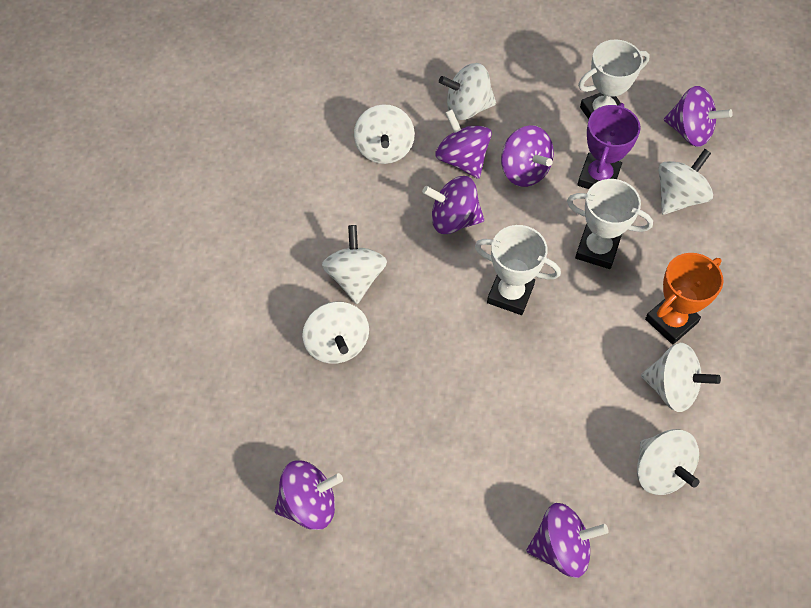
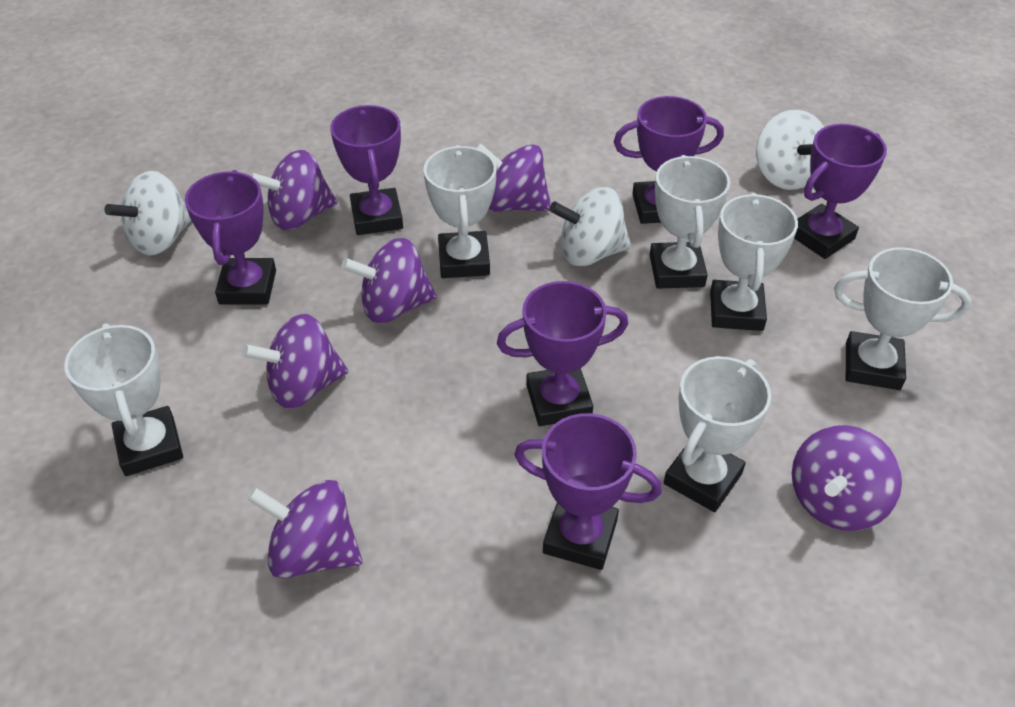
orange trophy: 1 -> 0
purple trophy: 1 -> 6
white spinning top: 7 -> 3
white trophy: 3 -> 6

